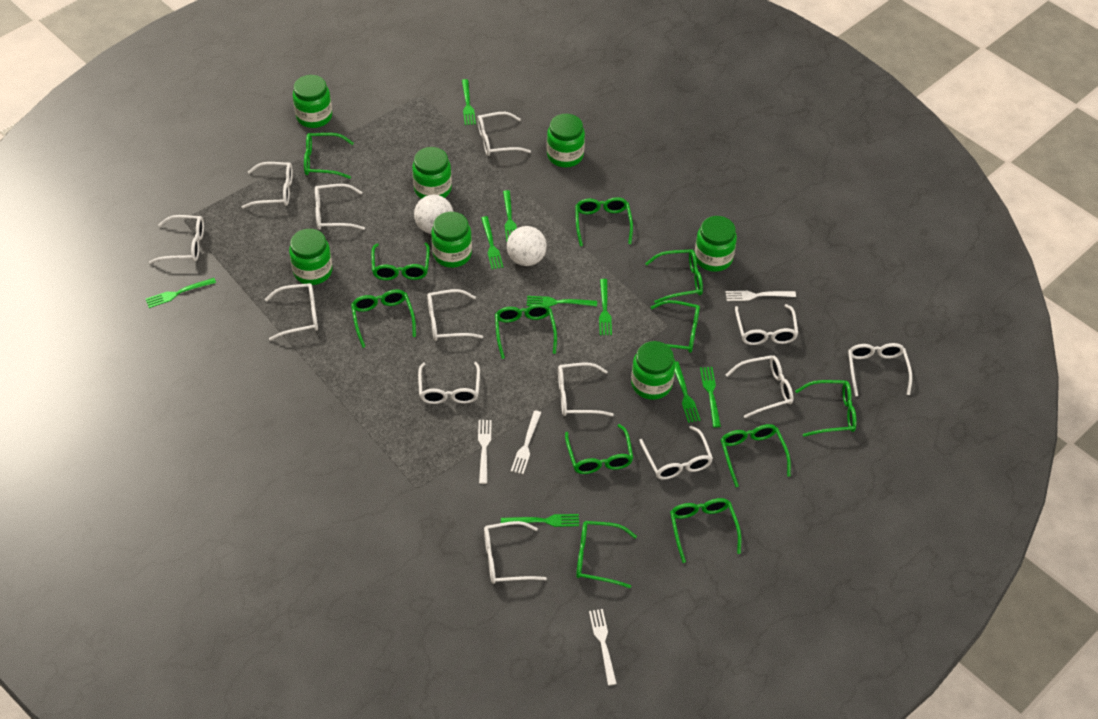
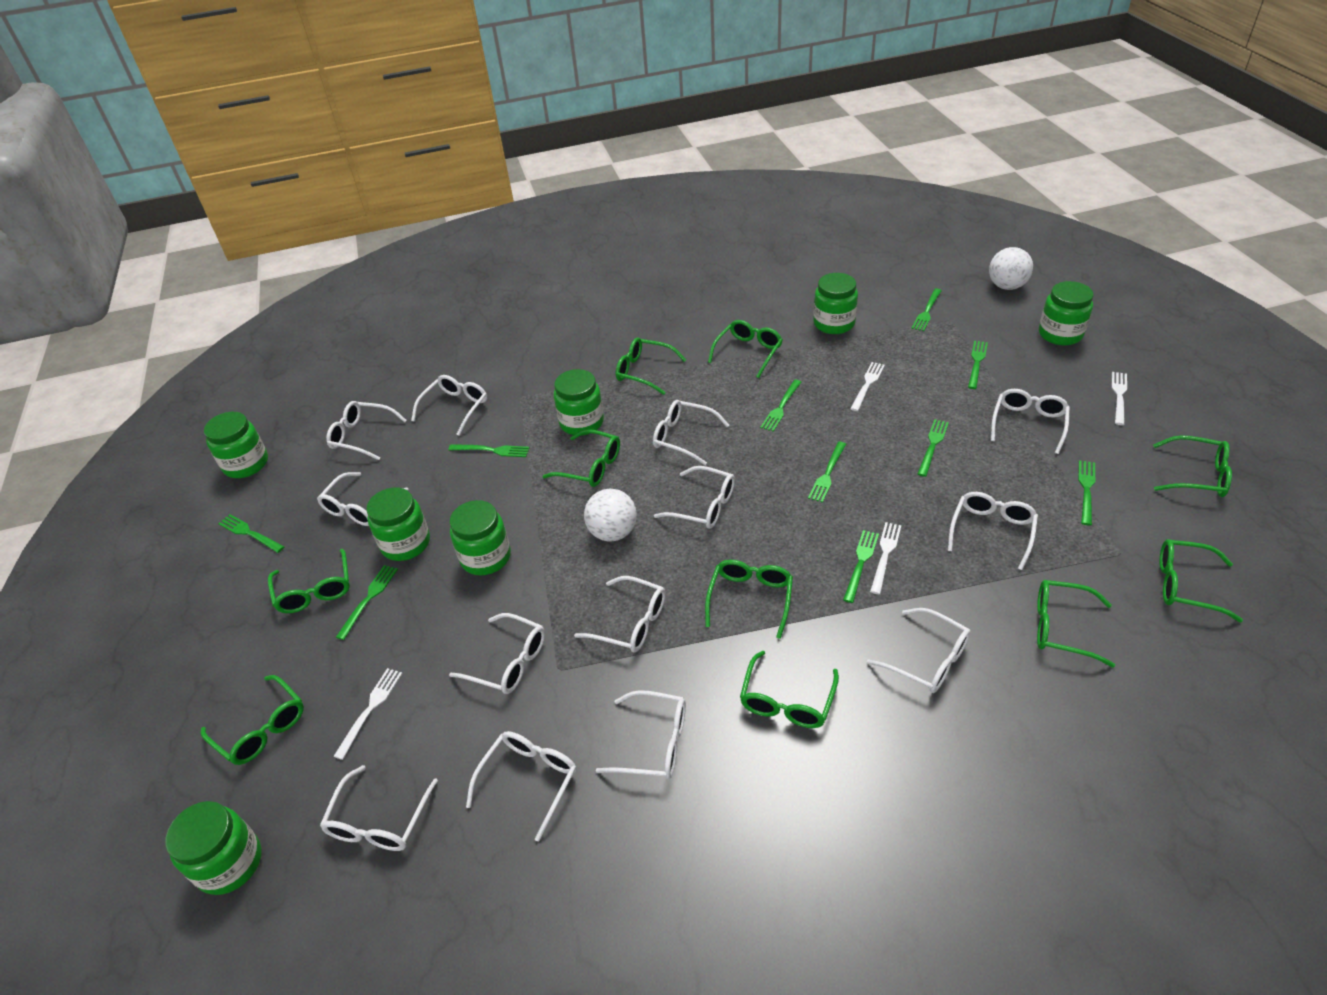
green fork: 9 -> 10
green glasses: 12 -> 10

